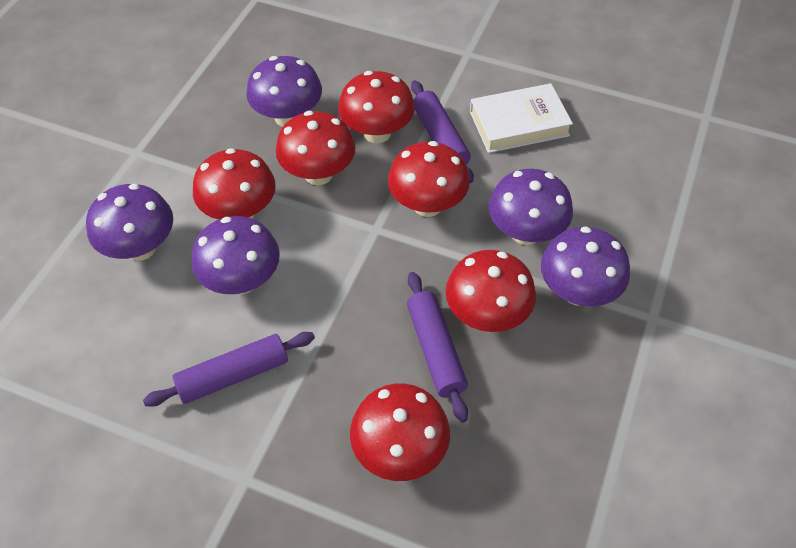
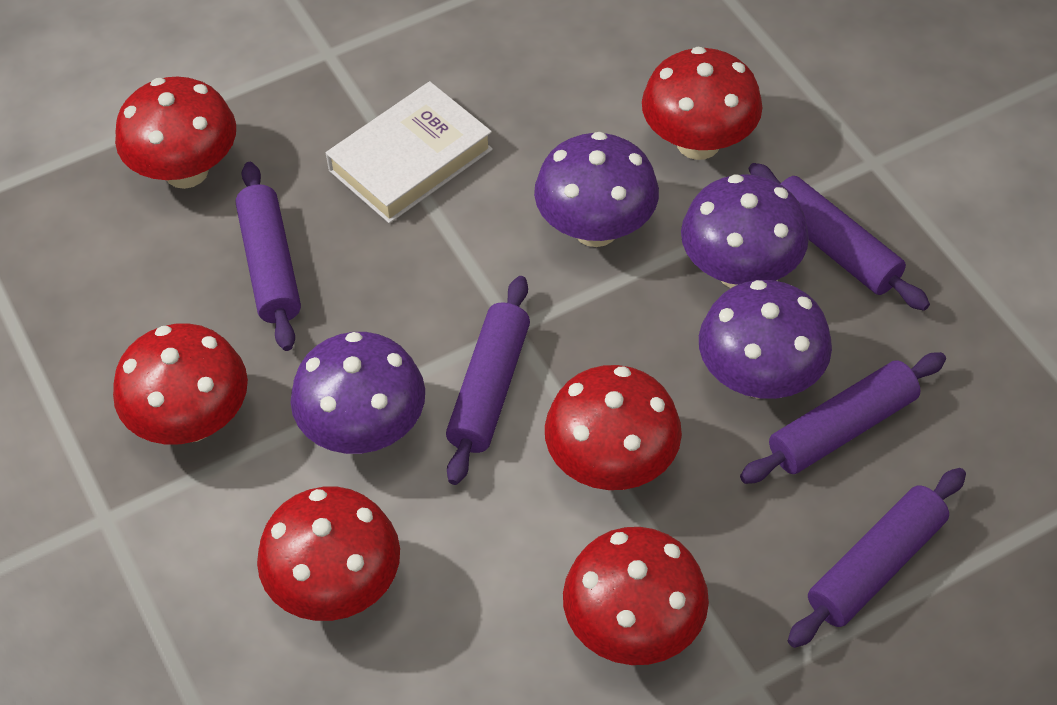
purple mushroom: 5 -> 4
purple rolling pin: 3 -> 5

